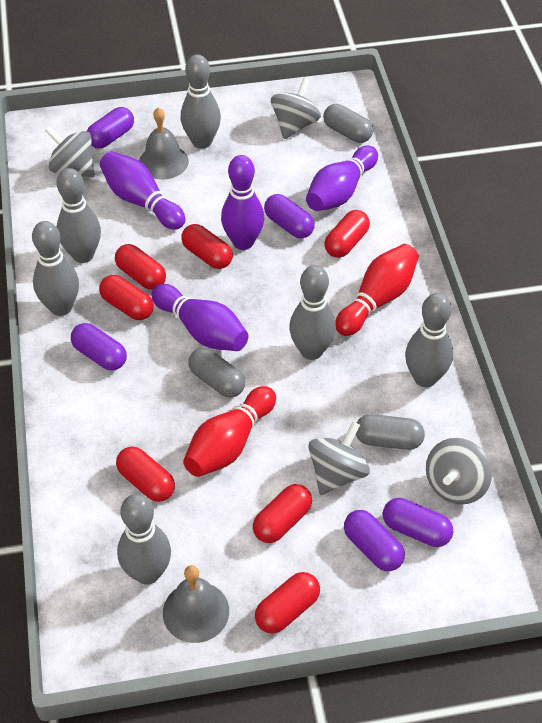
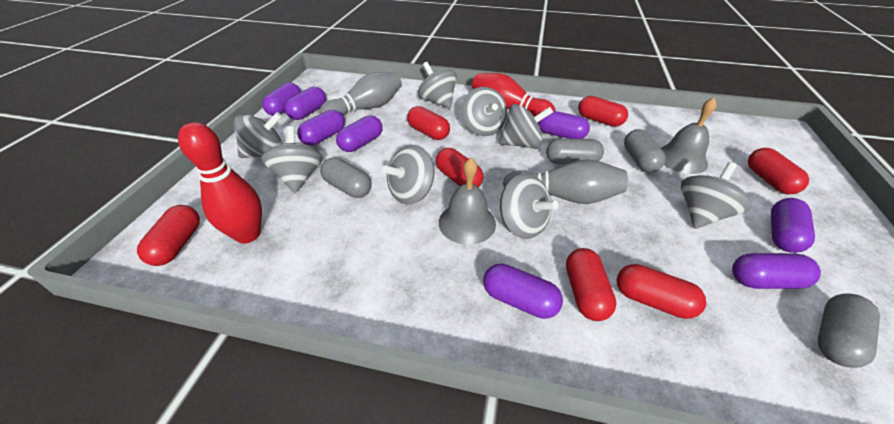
grey bowling pin: 6 -> 2
grey capsule: 3 -> 4
grey spinning top: 4 -> 8
purple bowling pin: 4 -> 0
purple capsule: 5 -> 8

